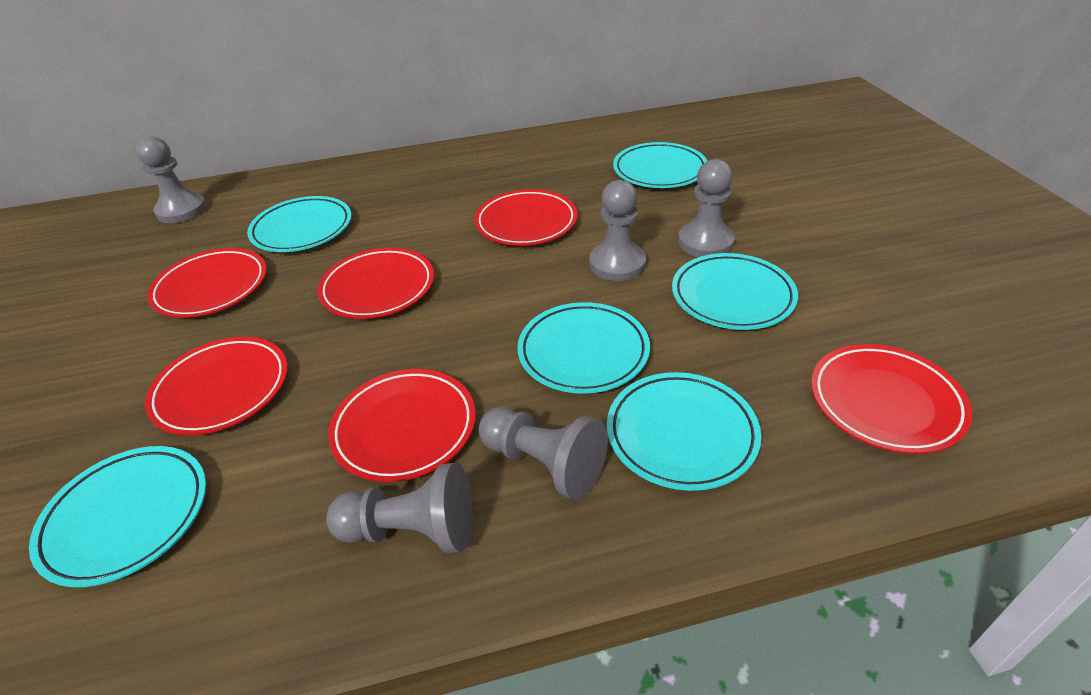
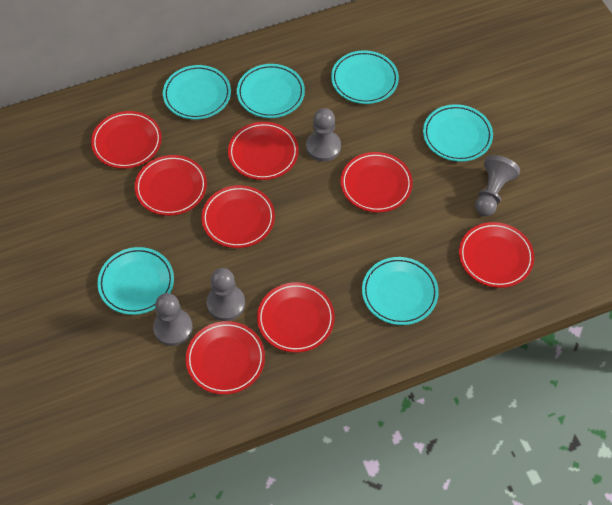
grey pawn: 5 -> 4
red plate: 6 -> 8

